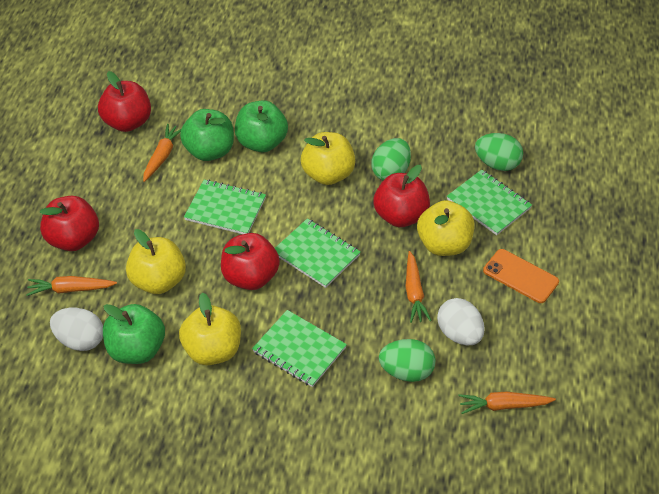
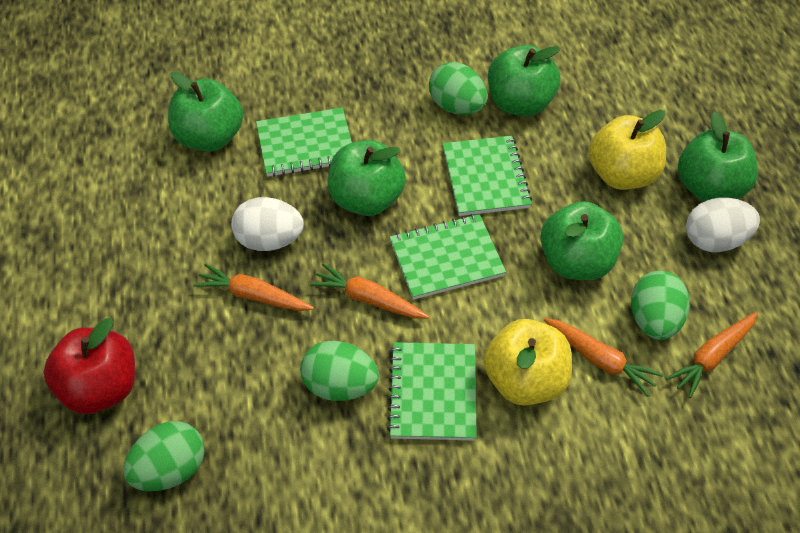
green apple: 3 -> 5
green egg: 3 -> 4
orange phone: 1 -> 0
red apple: 4 -> 1
yellow apple: 4 -> 2

